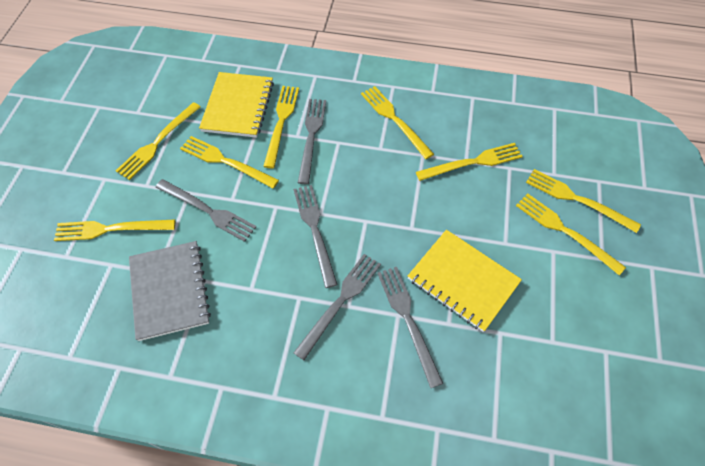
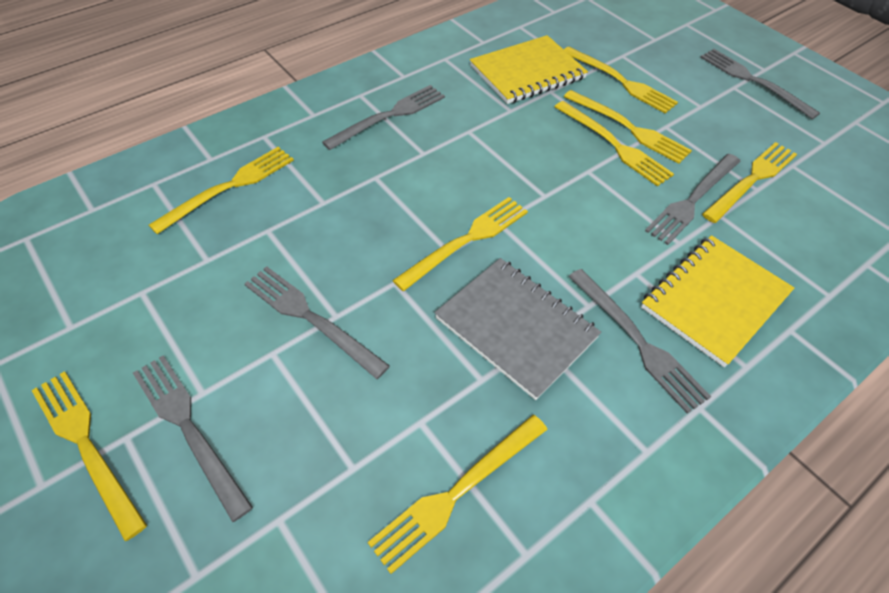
grey fork: 5 -> 6

